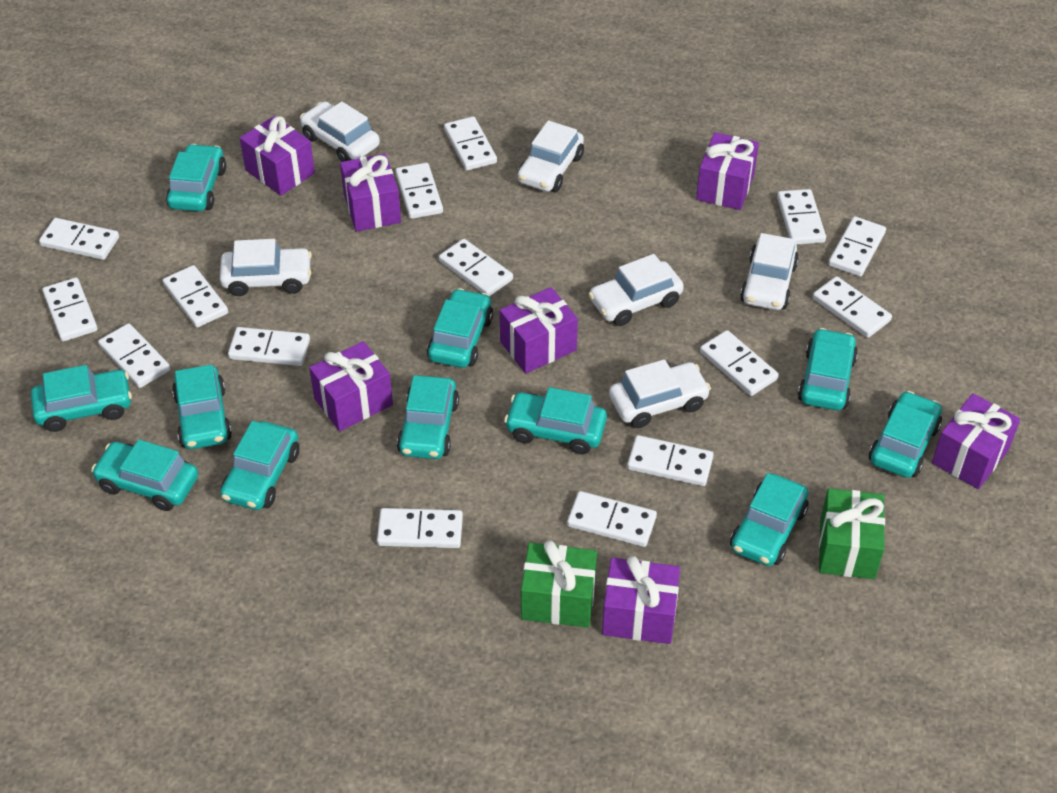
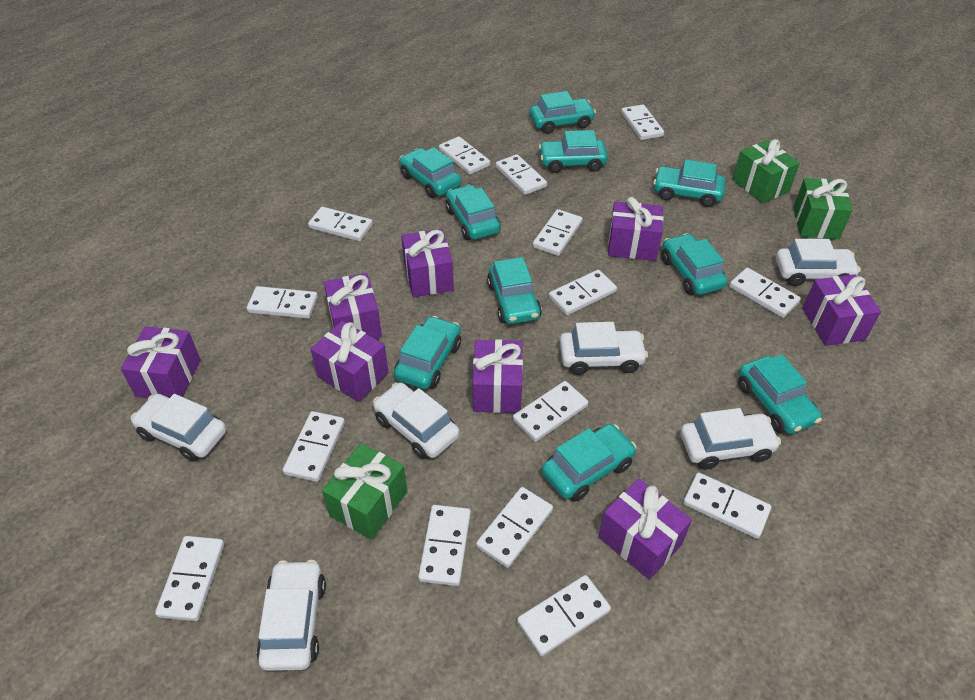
green gift: 2 -> 3
purple gift: 7 -> 8
turquoise car: 11 -> 10

